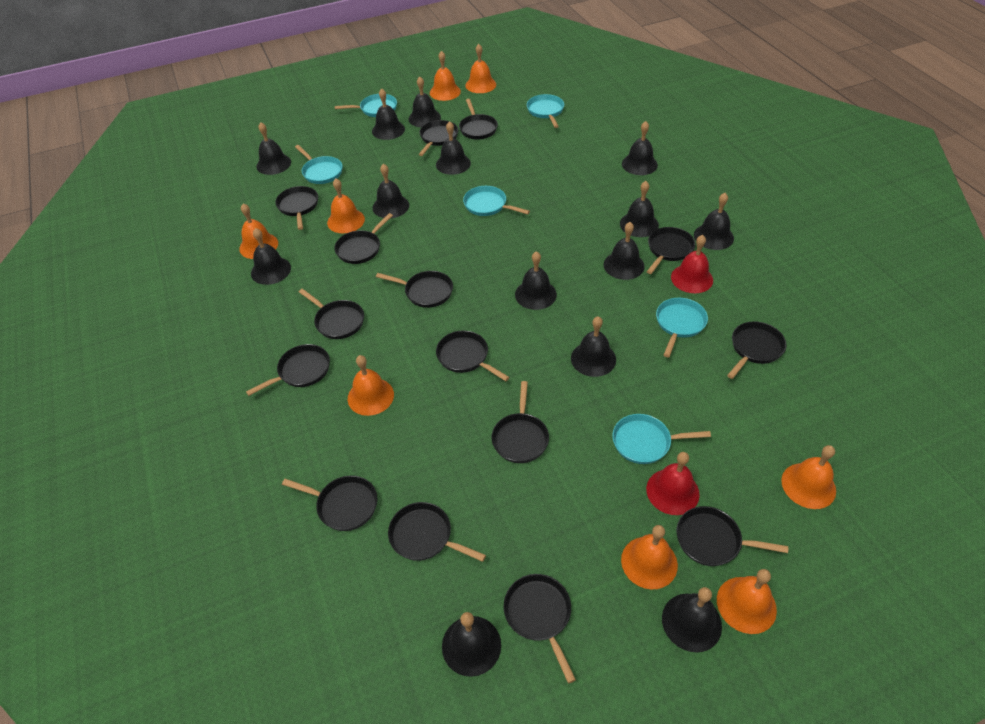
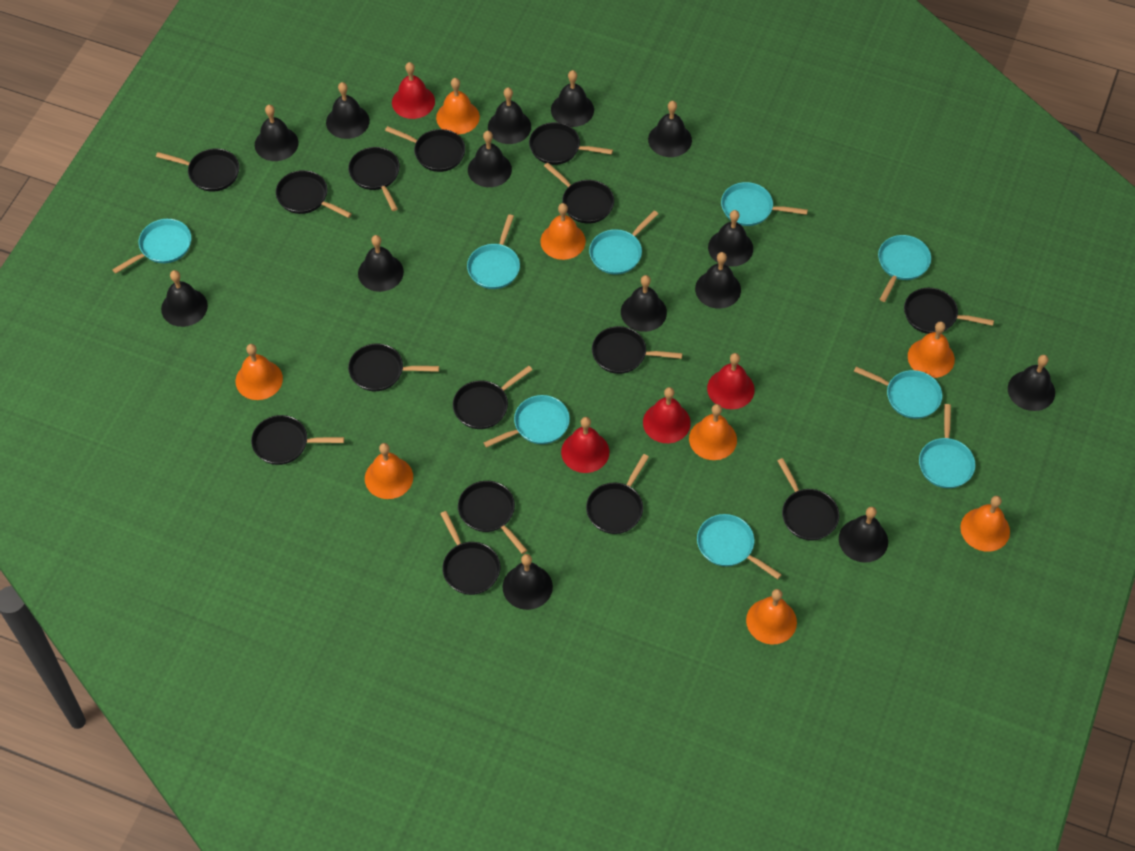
red bell: 2 -> 4
turquoise pan: 6 -> 9

